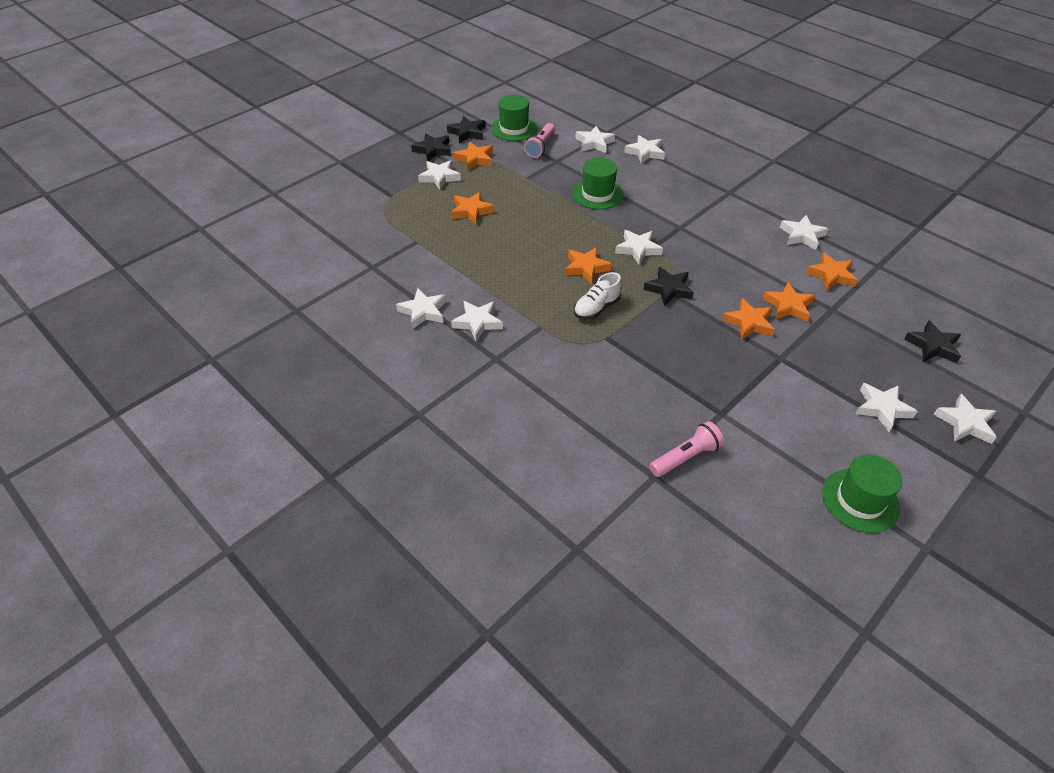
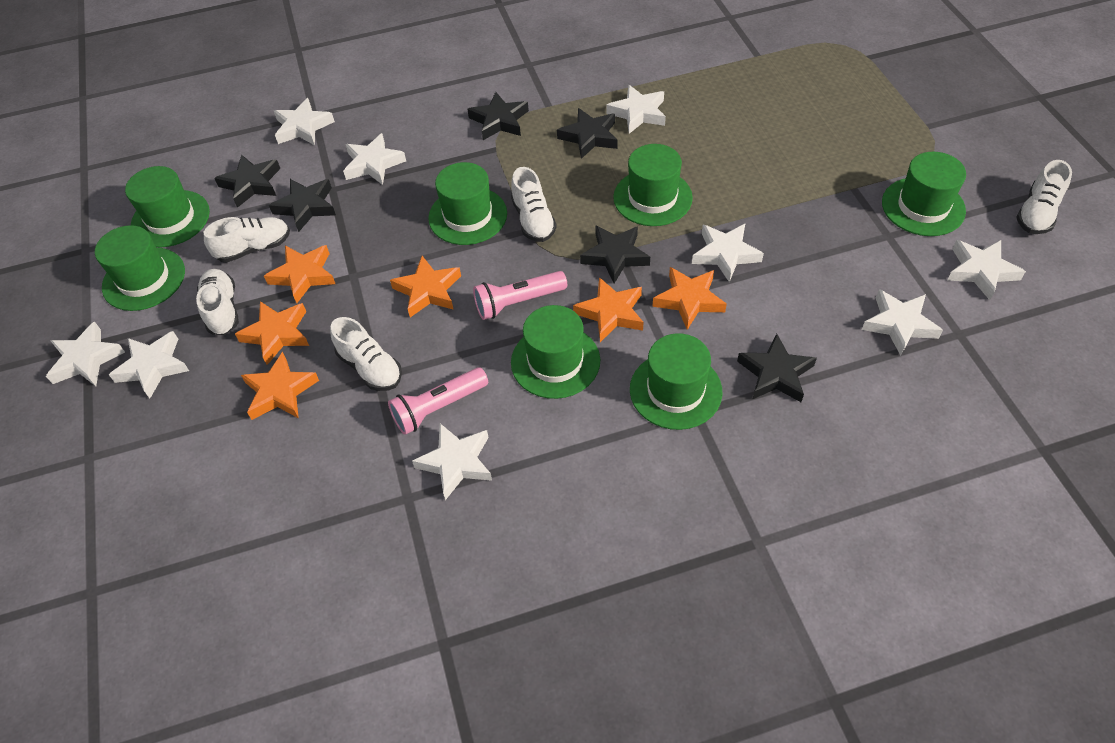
black star: 4 -> 6
green hat: 3 -> 7
white shoe: 1 -> 5

